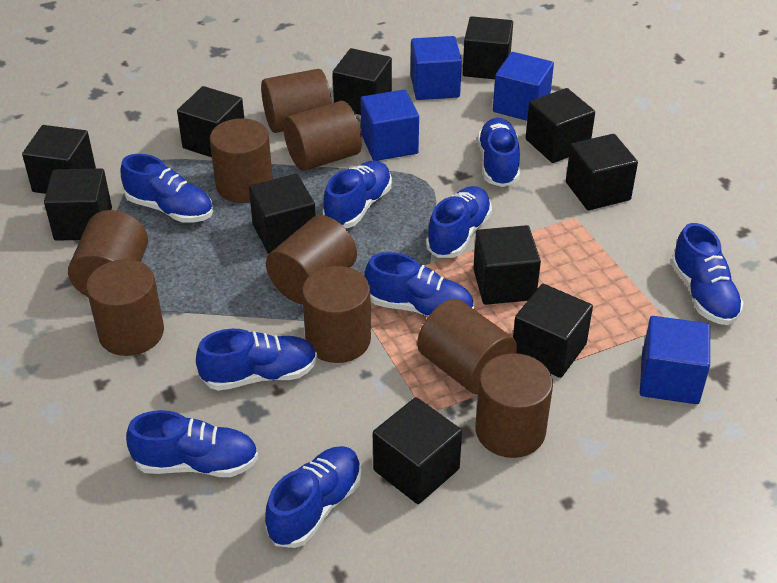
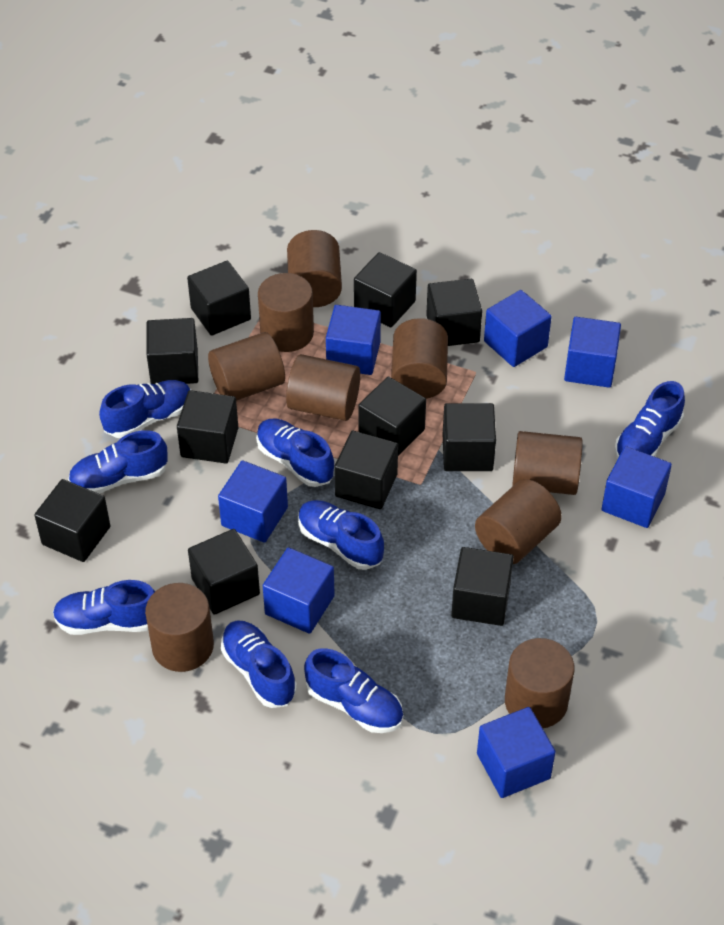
blue cube: 4 -> 7
blue shoe: 9 -> 8

